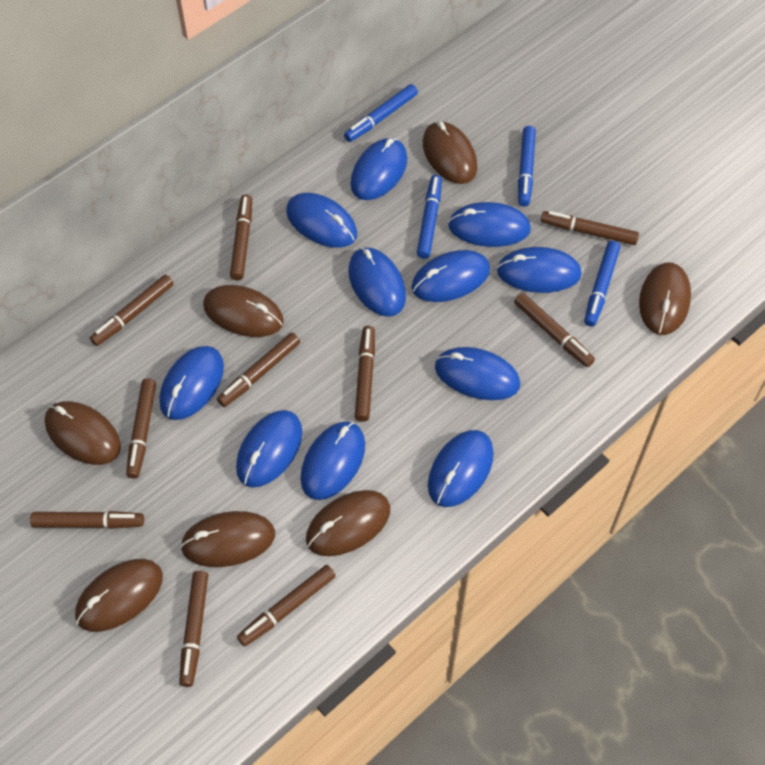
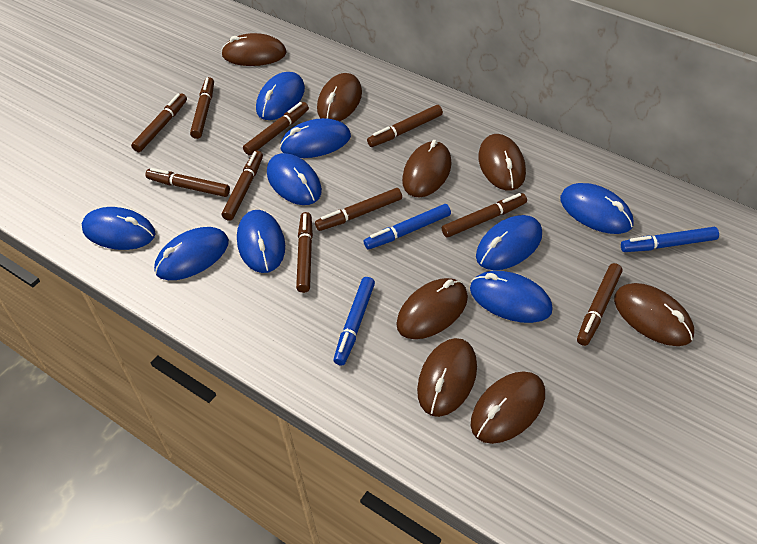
blue marker: 4 -> 3
blue mouse: 11 -> 9
brown mouse: 7 -> 8

